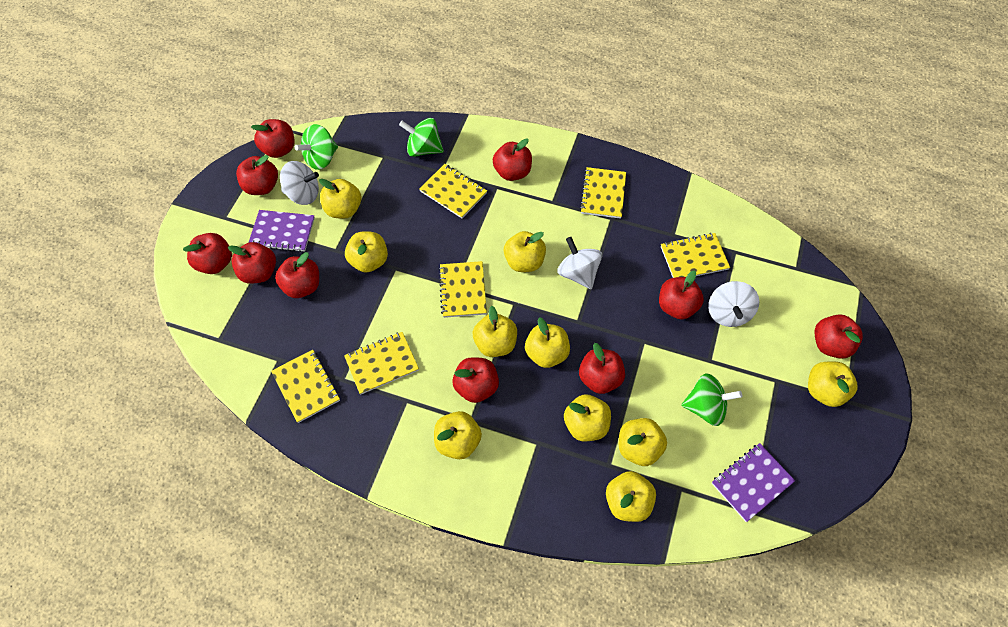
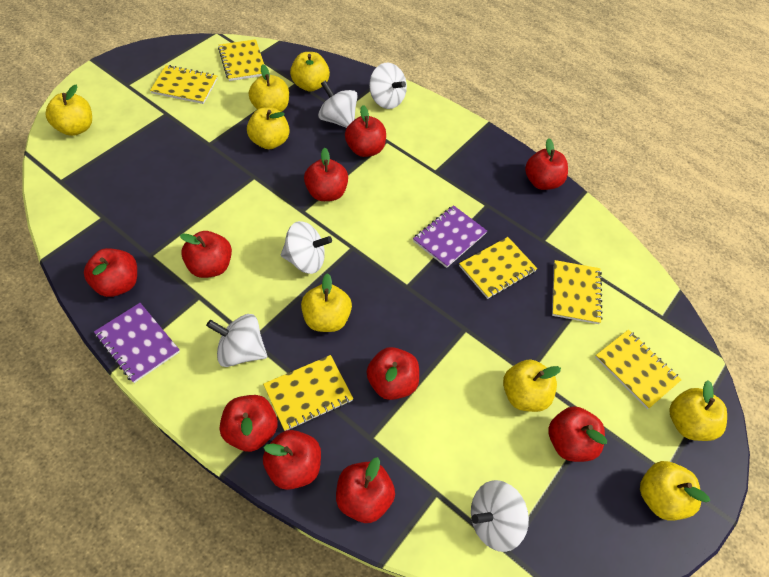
green spinning top: 3 -> 0
white spinning top: 3 -> 5
yellow apple: 10 -> 8

